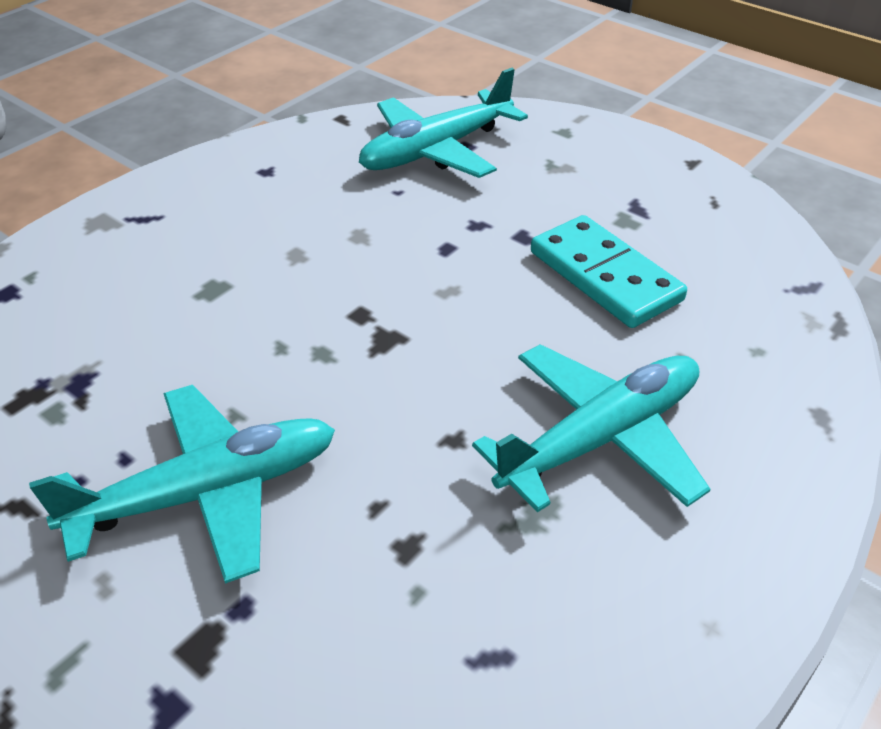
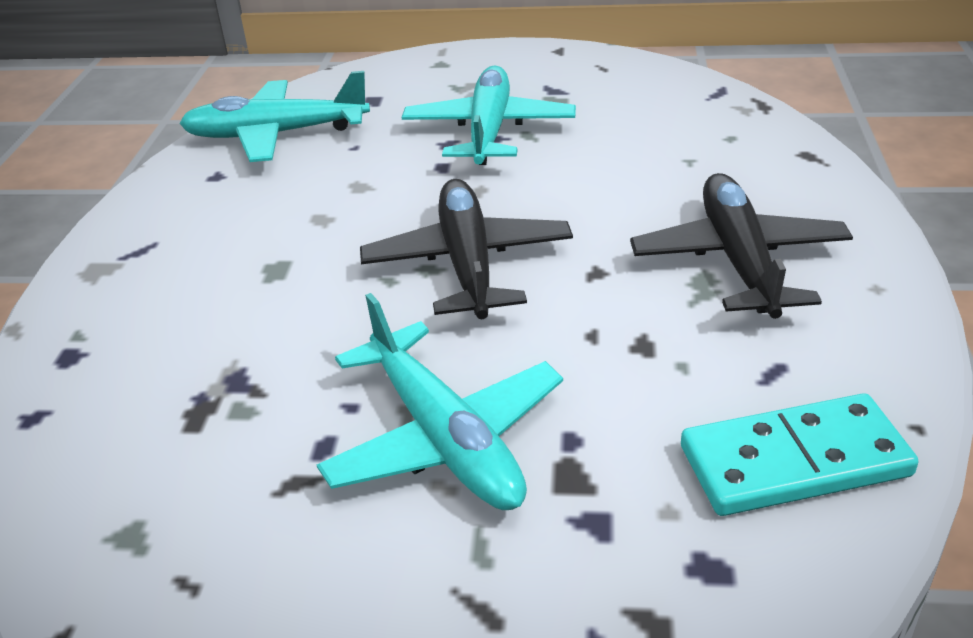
black plane: 0 -> 2

